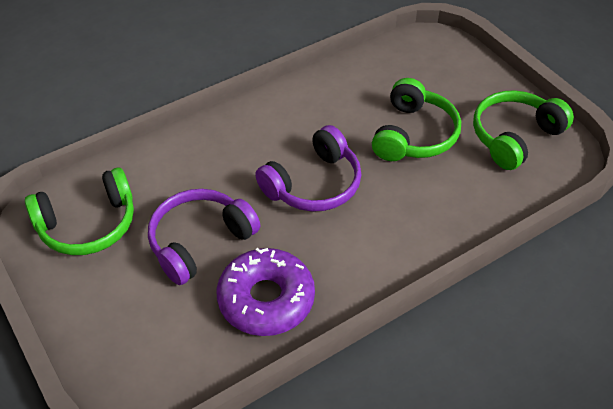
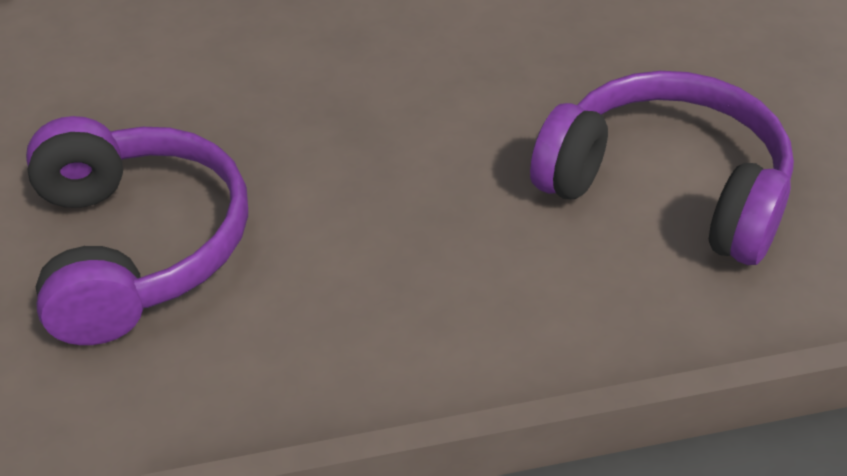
green headphones: 3 -> 0
purple donut: 1 -> 0

